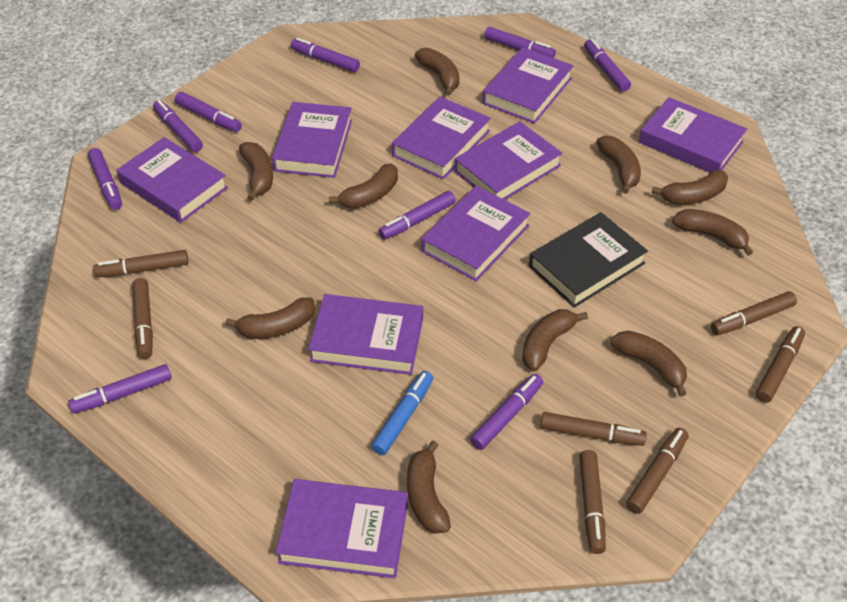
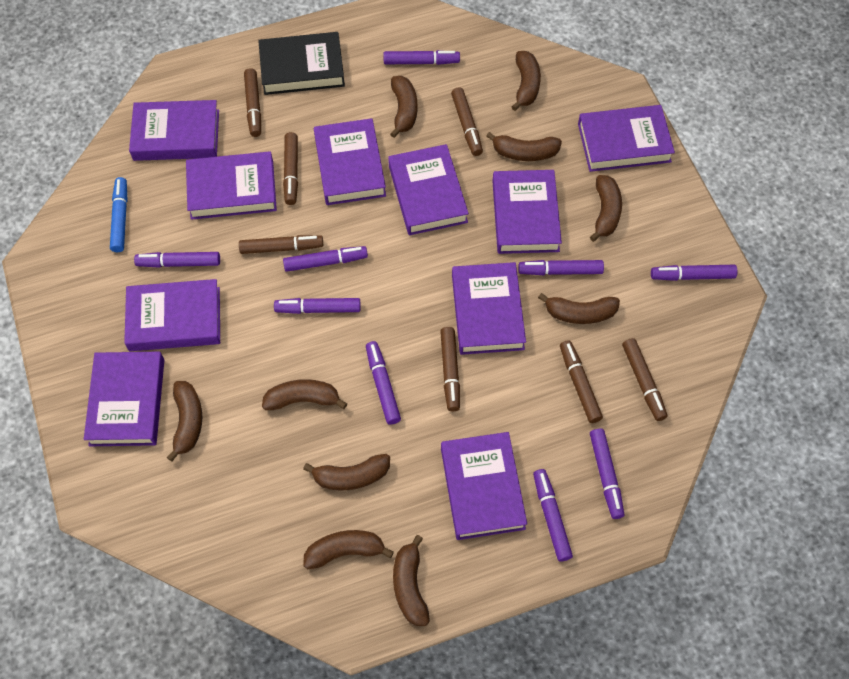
purple book: 9 -> 10

